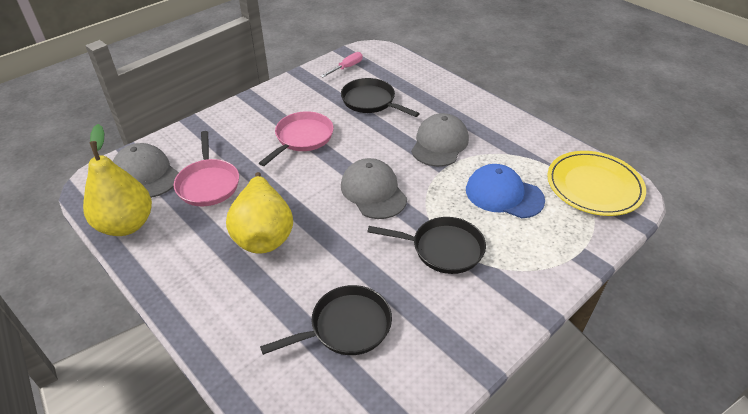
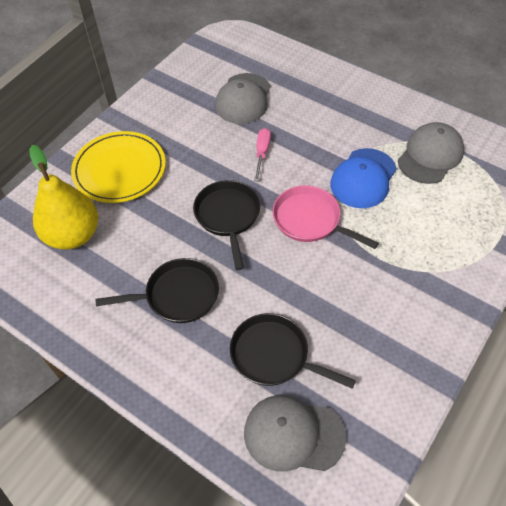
pink pan: 2 -> 1
yellow pear: 2 -> 1

